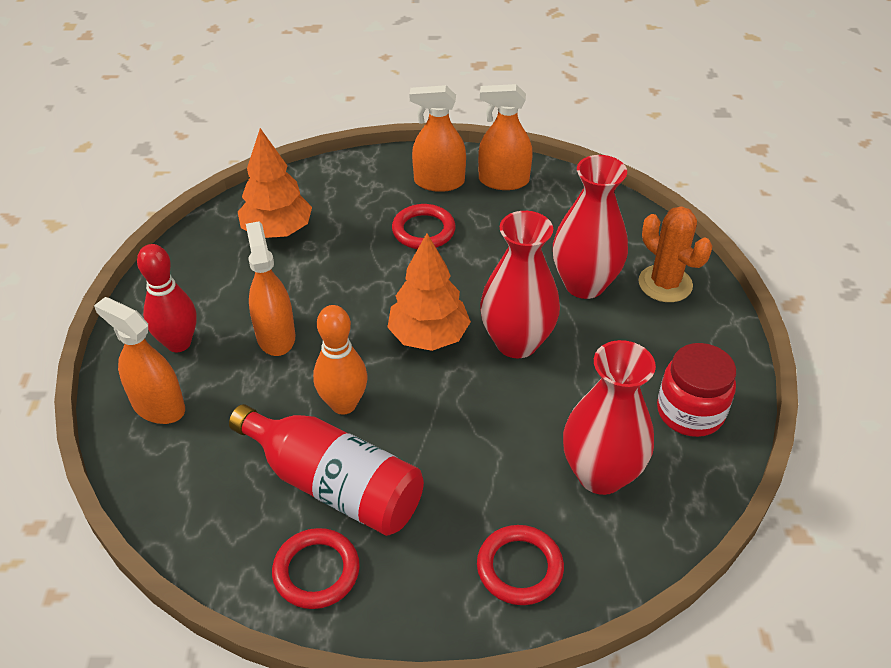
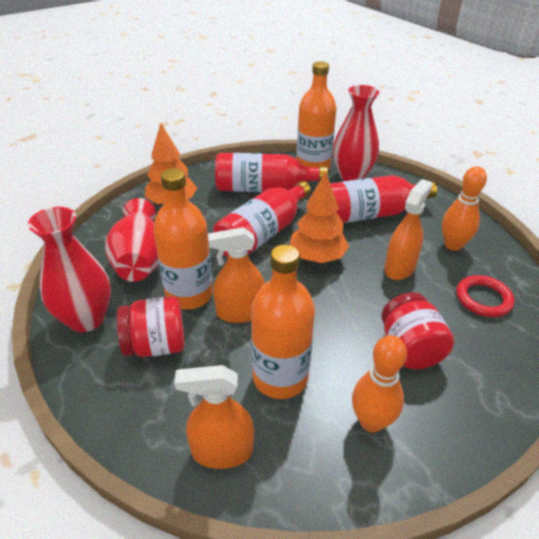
orange bottle: 0 -> 3
orange bowling pin: 1 -> 2
orange cactus: 1 -> 0
orange spray bottle: 4 -> 3
red bottle: 1 -> 3
red bowling pin: 1 -> 0
red jar: 1 -> 2
red ring: 3 -> 1

